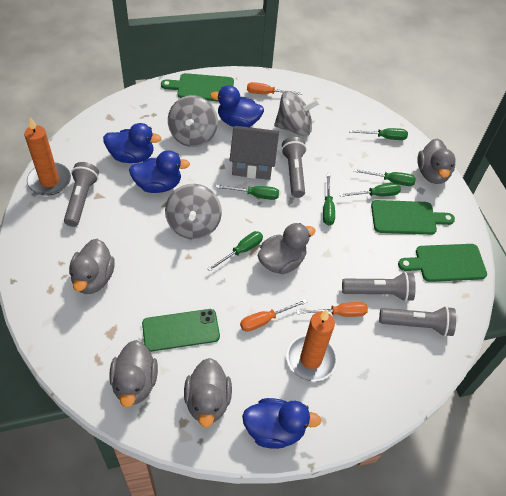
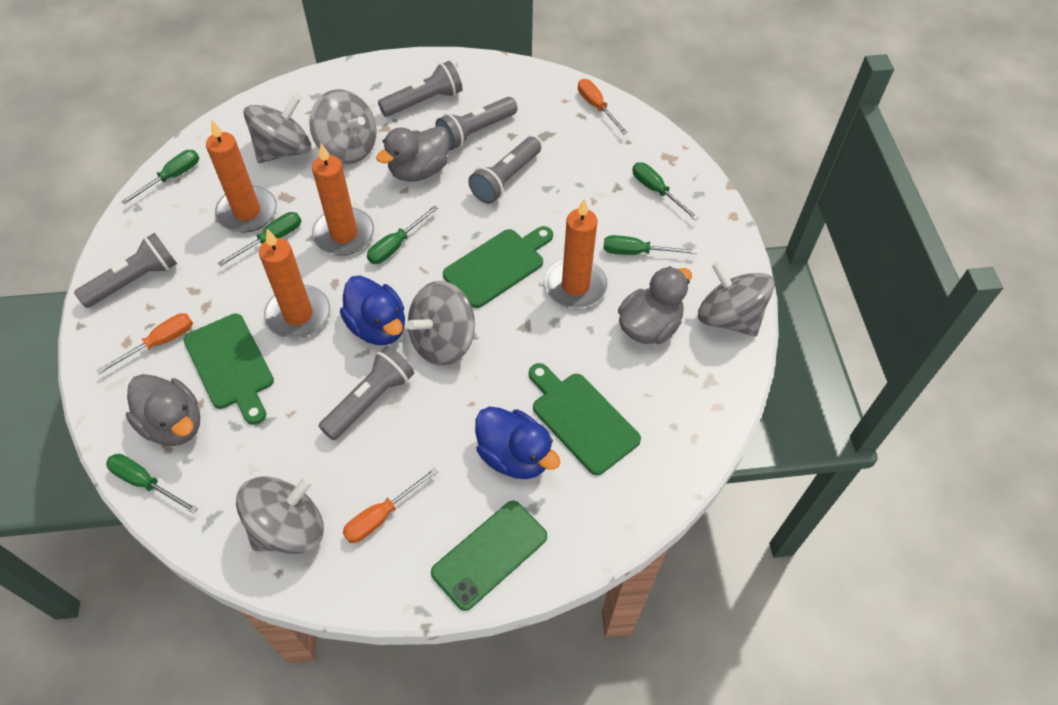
blue duck: 4 -> 2
grey duck: 5 -> 3
grey flashlight: 4 -> 5
grey house: 1 -> 0
grey spinning top: 3 -> 5
orange candle: 2 -> 4

